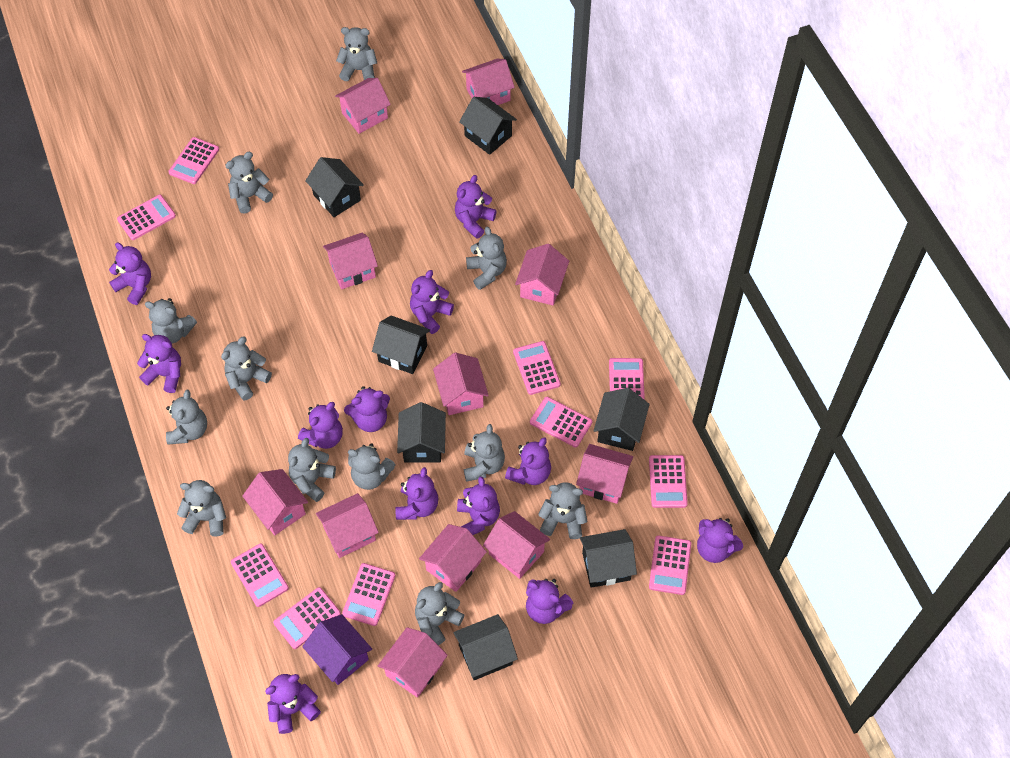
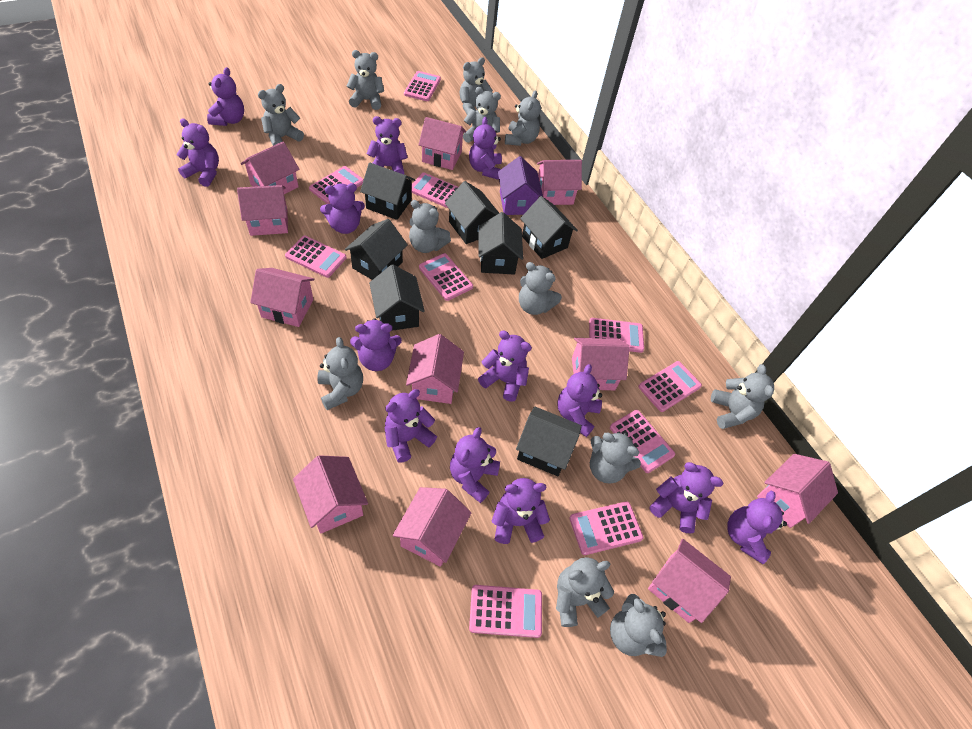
purple teddy bear: 12 -> 13

